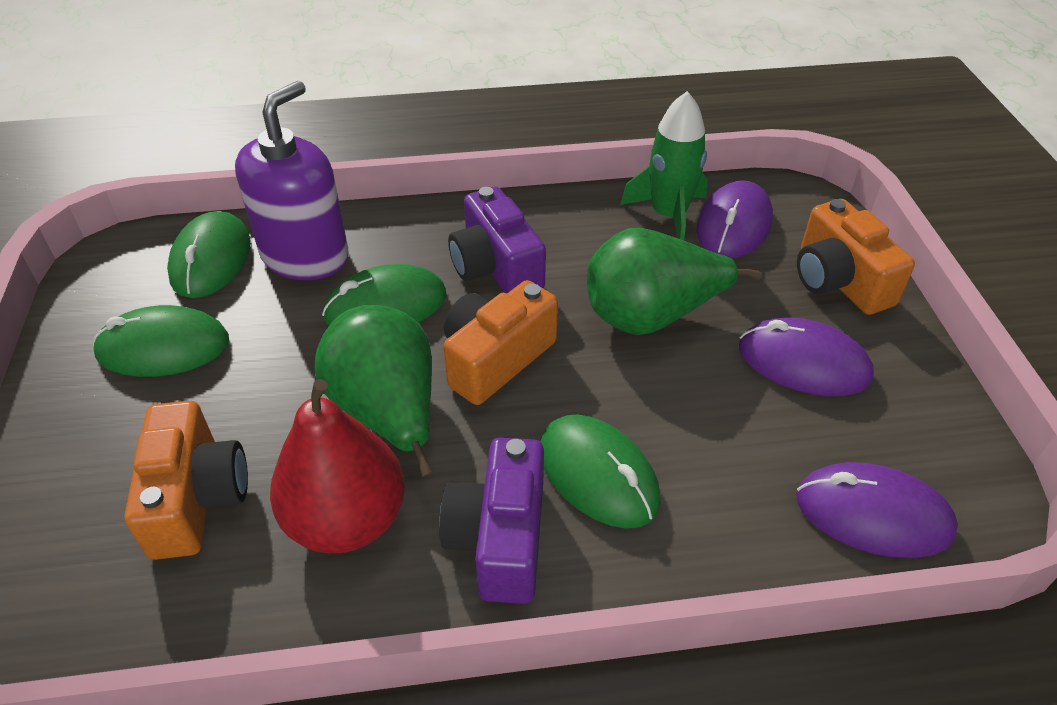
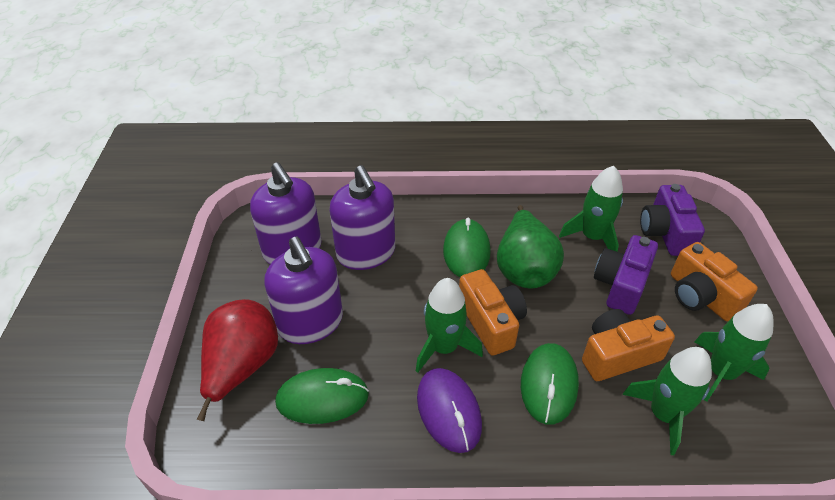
green mouse: 4 -> 3
green pear: 2 -> 1
green rocket: 1 -> 4
purple mouse: 3 -> 1
purple soap dispenser: 1 -> 3

